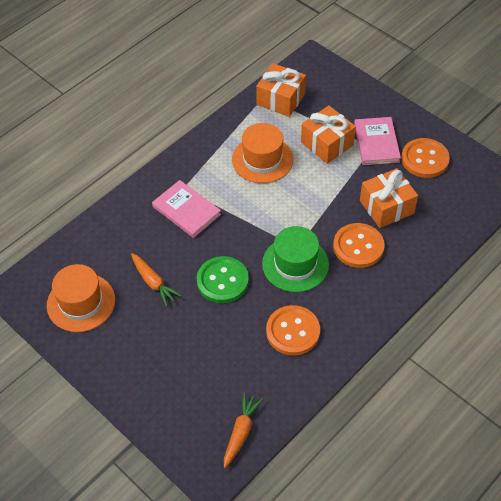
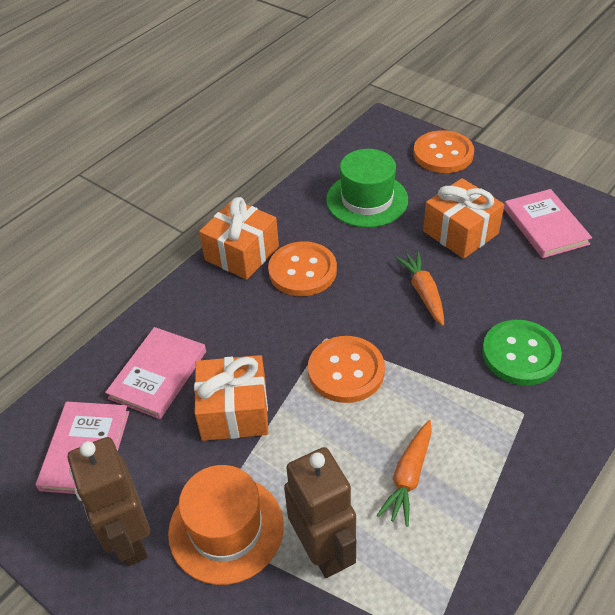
brown robot: 0 -> 2
orange hat: 2 -> 1
pink book: 2 -> 3

